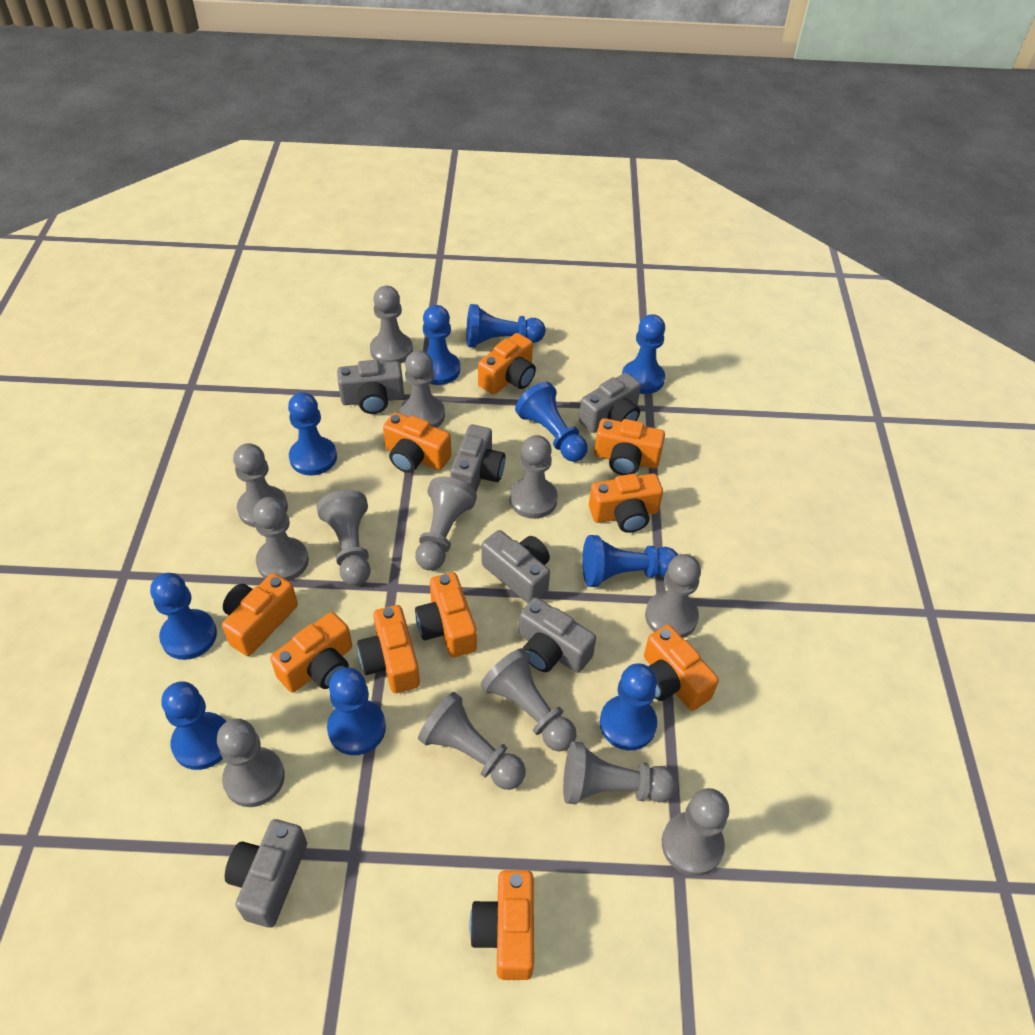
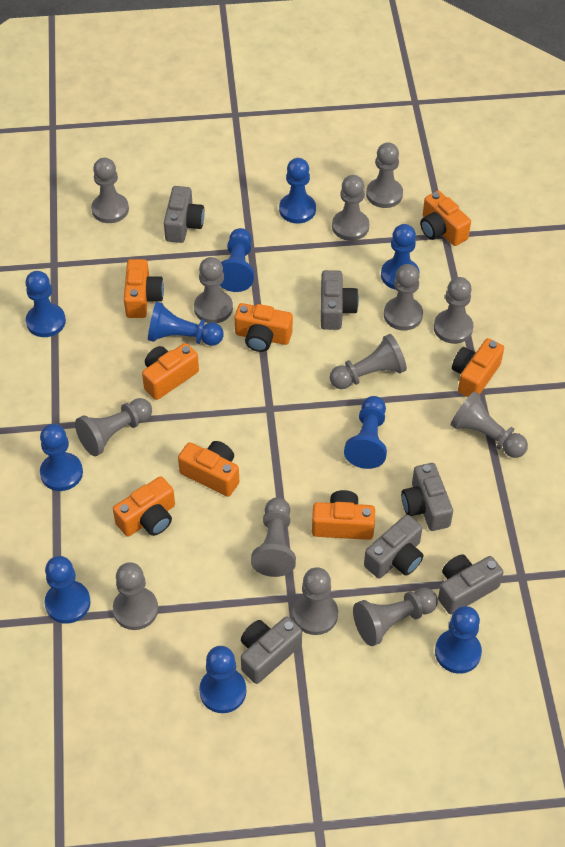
orange camera: 10 -> 8

